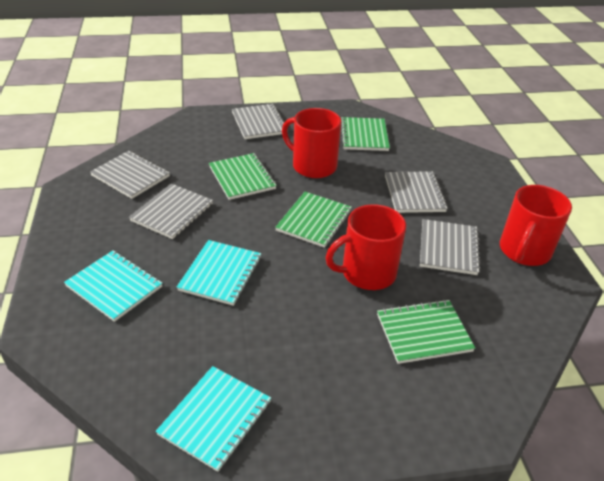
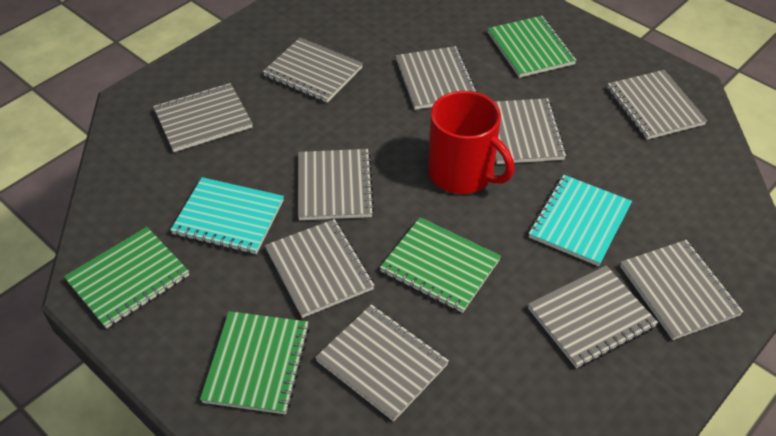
grey notebook: 5 -> 10
red mug: 3 -> 1
turquoise notebook: 3 -> 2

